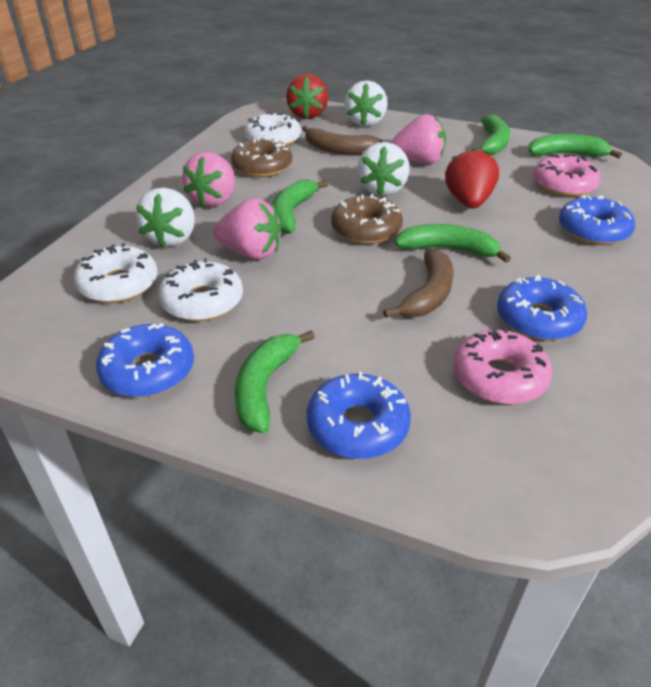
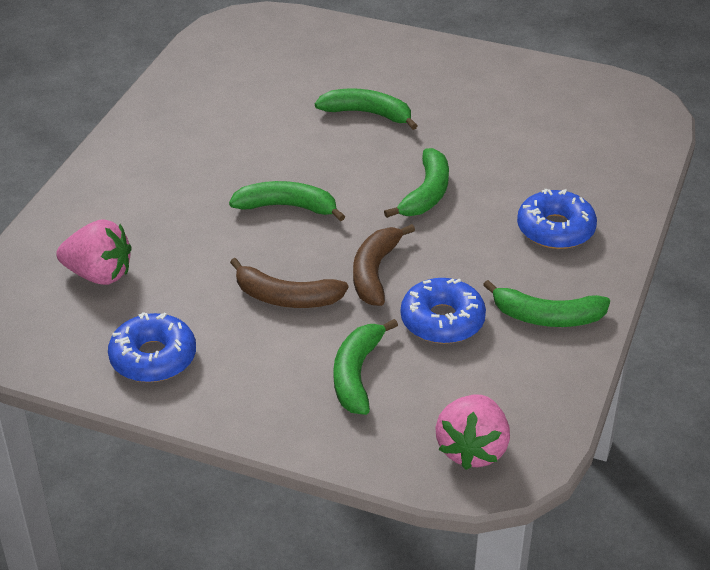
blue donut: 4 -> 3
brown donut: 2 -> 0
pink donut: 2 -> 0
pink strawberry: 3 -> 2
red strawberry: 2 -> 0
white donut: 3 -> 0
white strawberry: 3 -> 0

